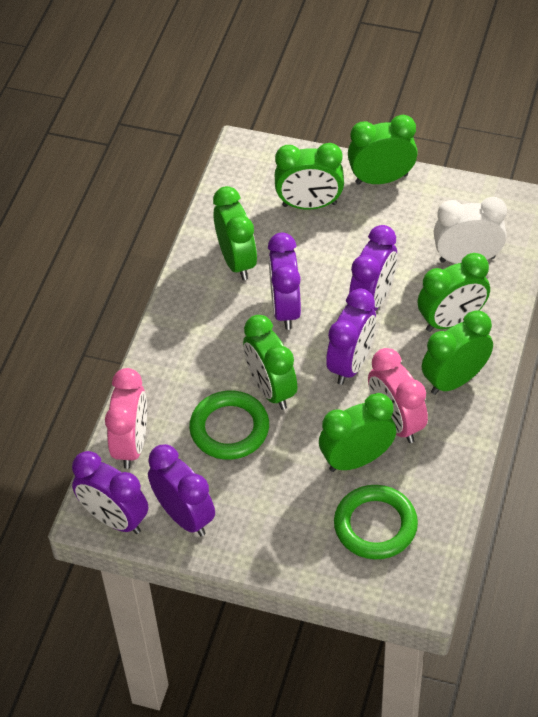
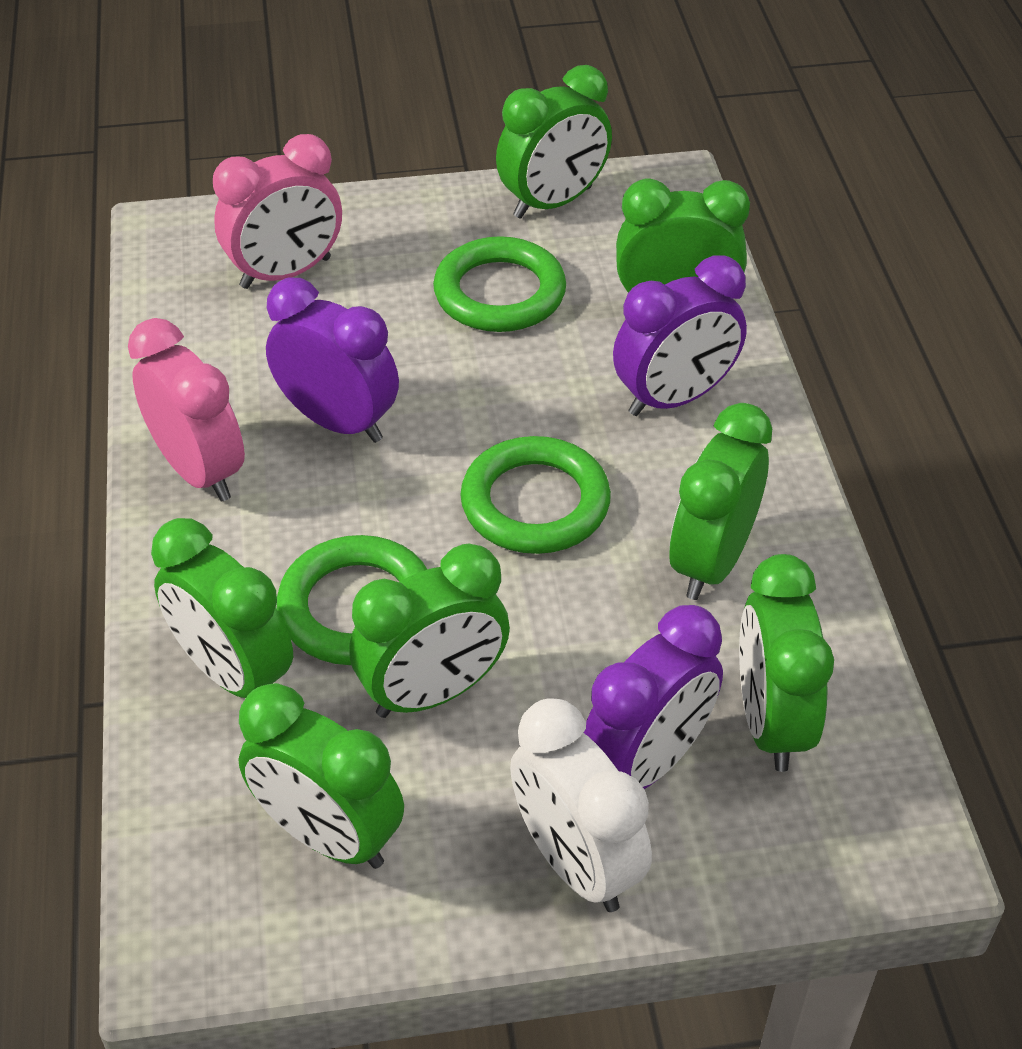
green ring: 2 -> 3
purple clock: 5 -> 3

